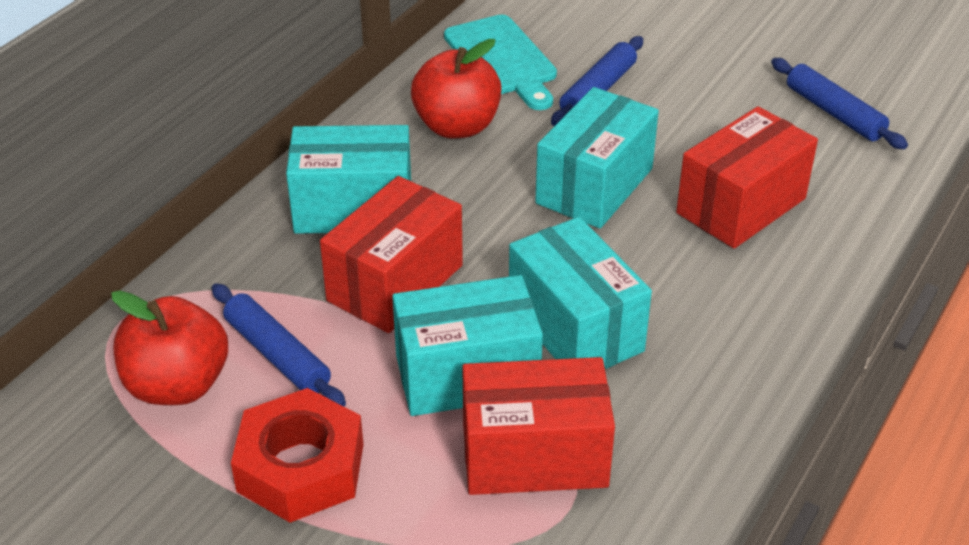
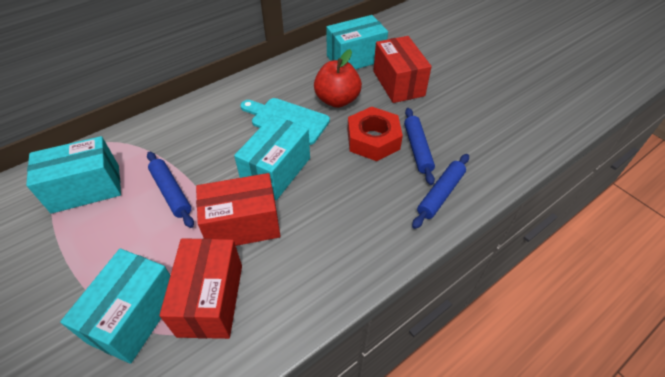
red apple: 2 -> 1

